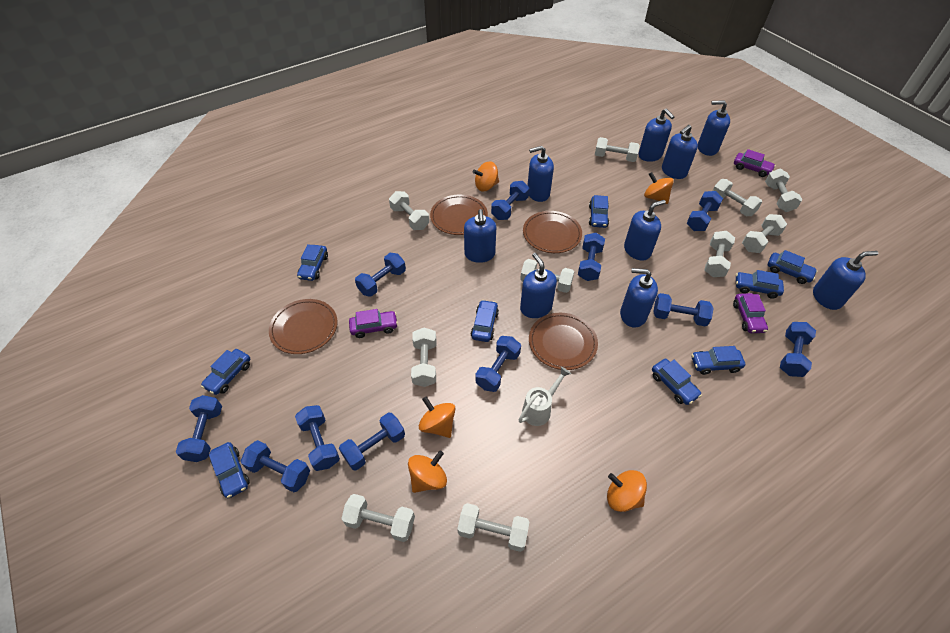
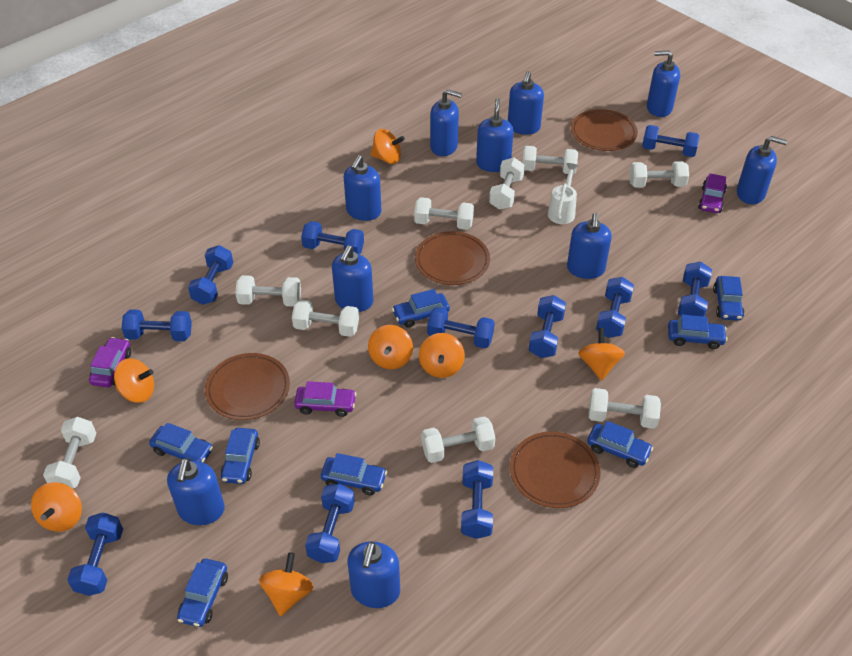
blue car: 9 -> 8
blue soap dispenser: 9 -> 10
orange spinning top: 5 -> 7
white dumbbell: 10 -> 9

